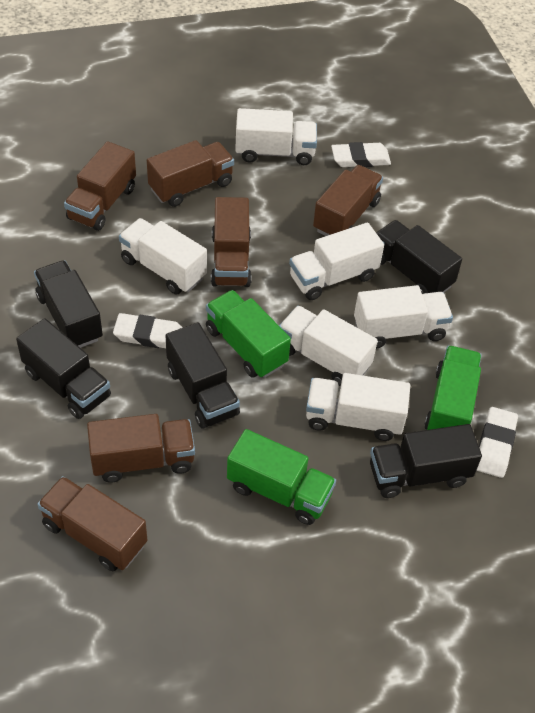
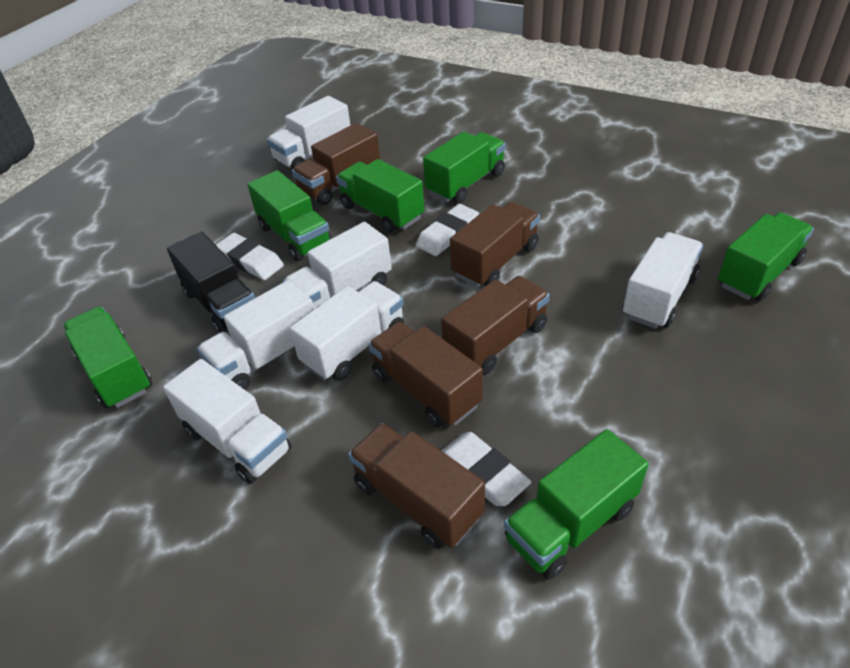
black truck: 5 -> 1
brown truck: 6 -> 5
green truck: 3 -> 6

